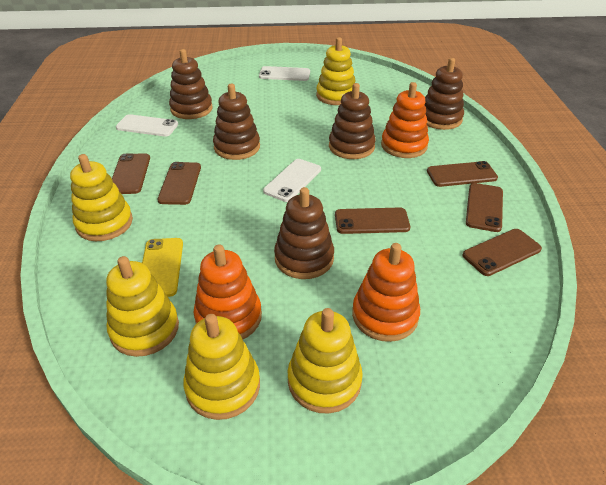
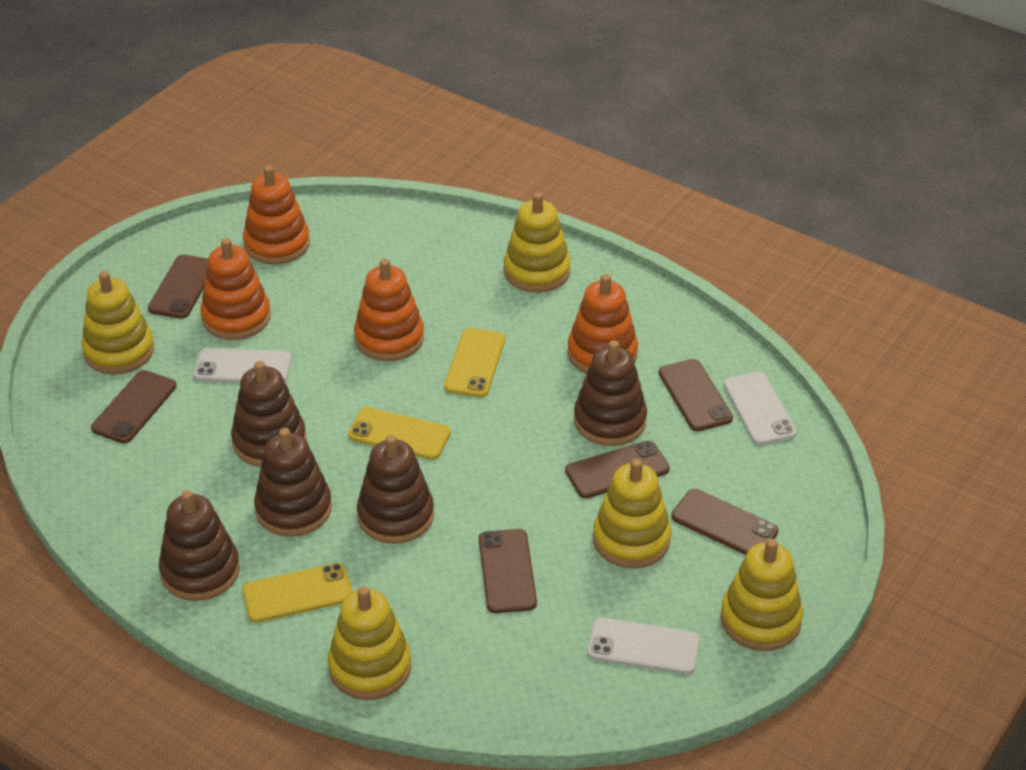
orange stacking toy: 3 -> 4
yellow phone: 1 -> 3

